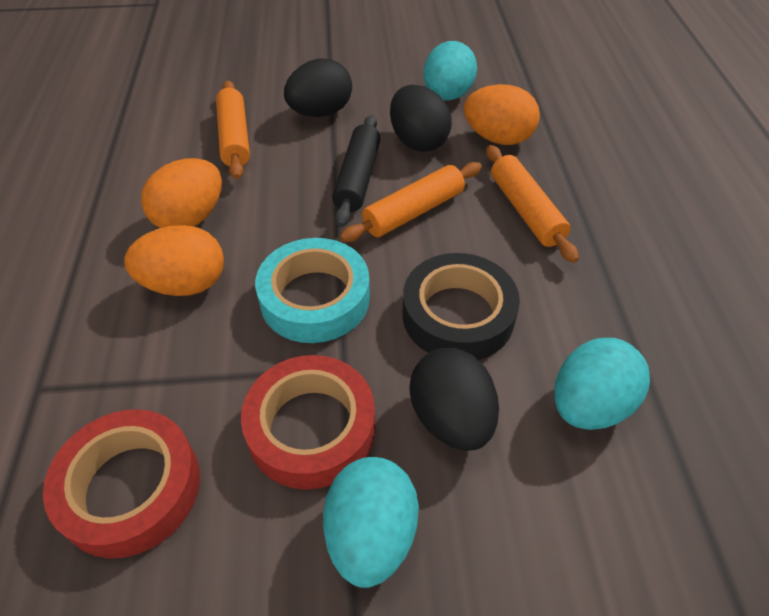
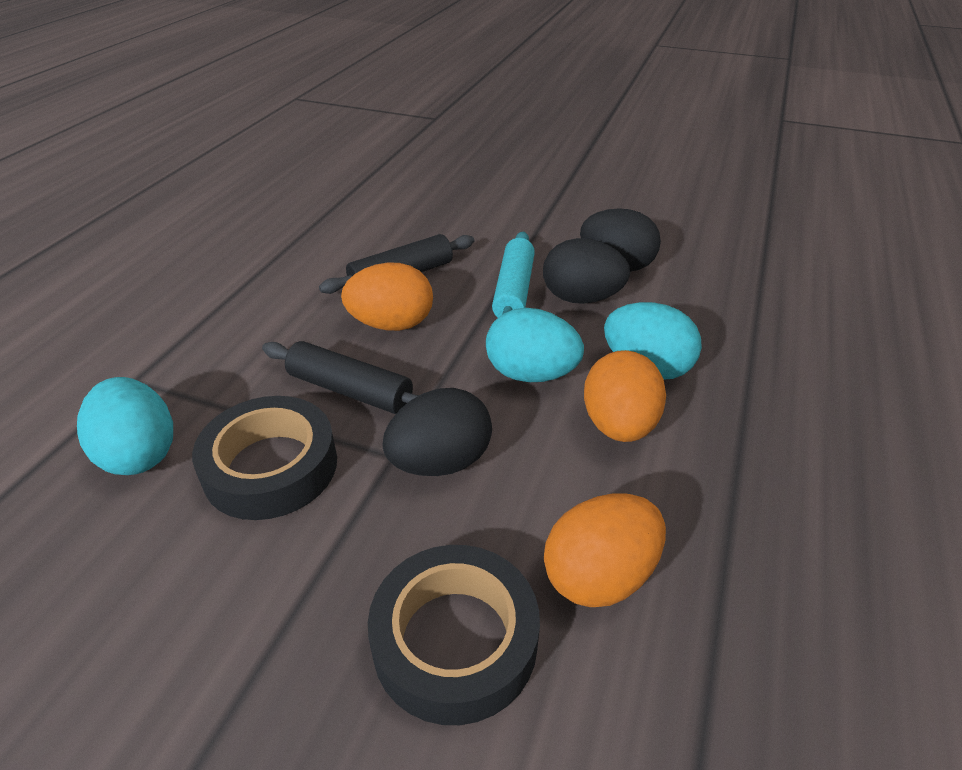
black rolling pin: 1 -> 2
black tape: 1 -> 2
orange rolling pin: 3 -> 0
red tape: 2 -> 0
turquoise rolling pin: 0 -> 1
turquoise tape: 1 -> 0

